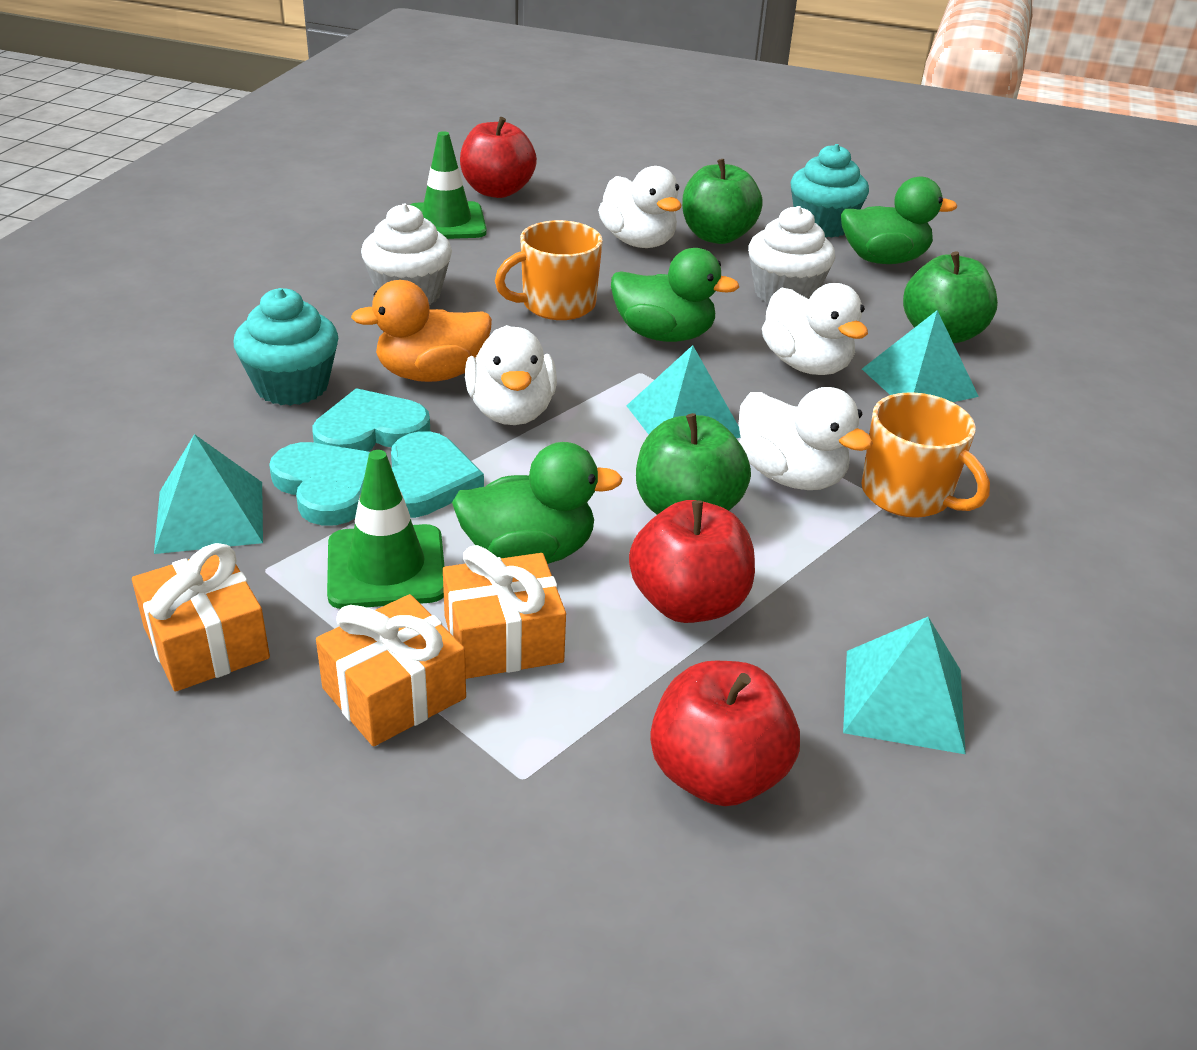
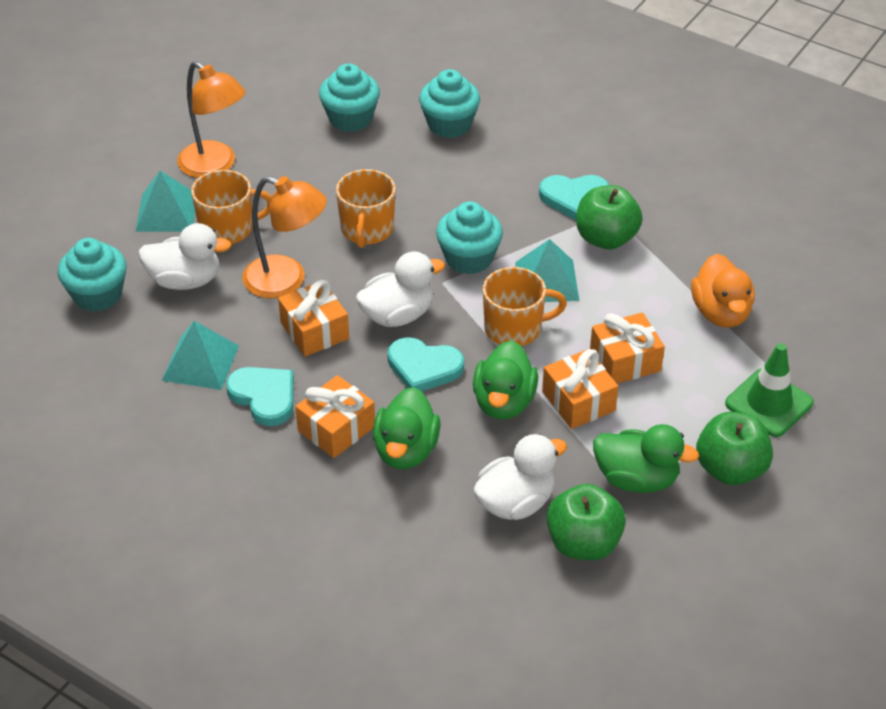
green traffic cone: 2 -> 1
orange gift: 3 -> 4
orange lamp: 0 -> 2
orange mug: 2 -> 3
red apple: 3 -> 0
turquoise cupcake: 2 -> 4
turquoise pyramid: 4 -> 3
white cupcake: 2 -> 0
white duck: 4 -> 3

